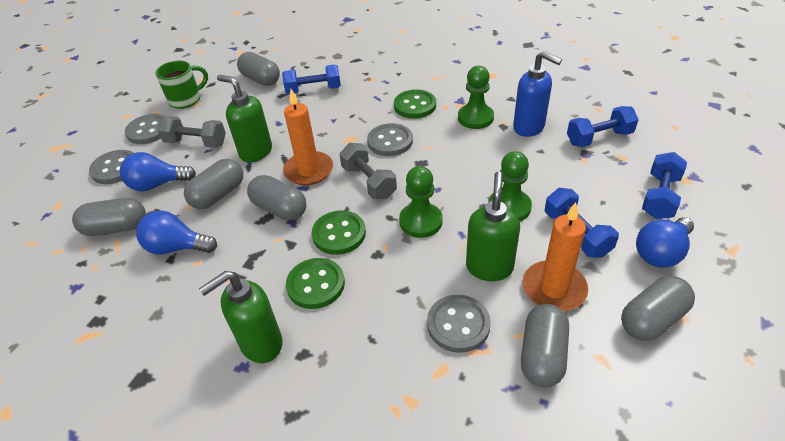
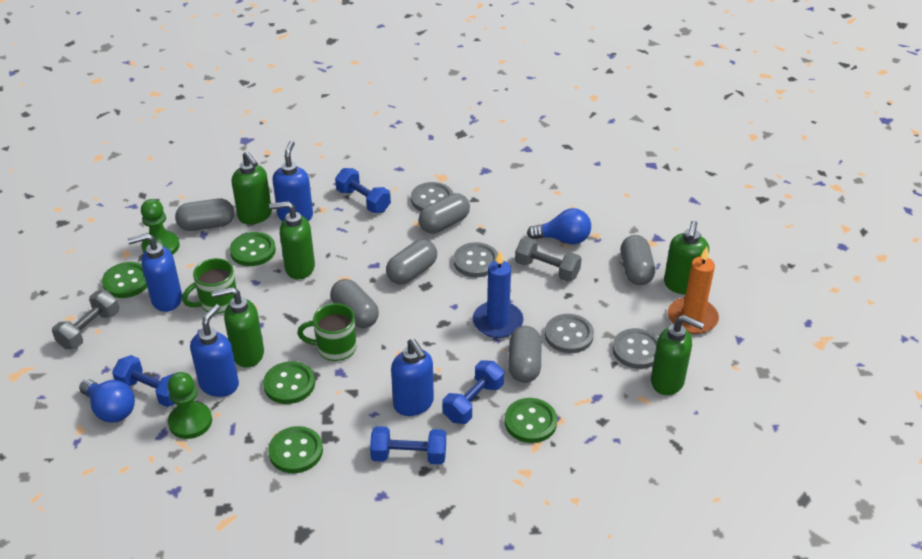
blue candle: 0 -> 1
blue light bulb: 3 -> 2
blue soap dispenser: 1 -> 4
green button: 3 -> 5
green mug: 1 -> 2
green pawn: 3 -> 2
green soap dispenser: 3 -> 5
orange candle: 2 -> 1

